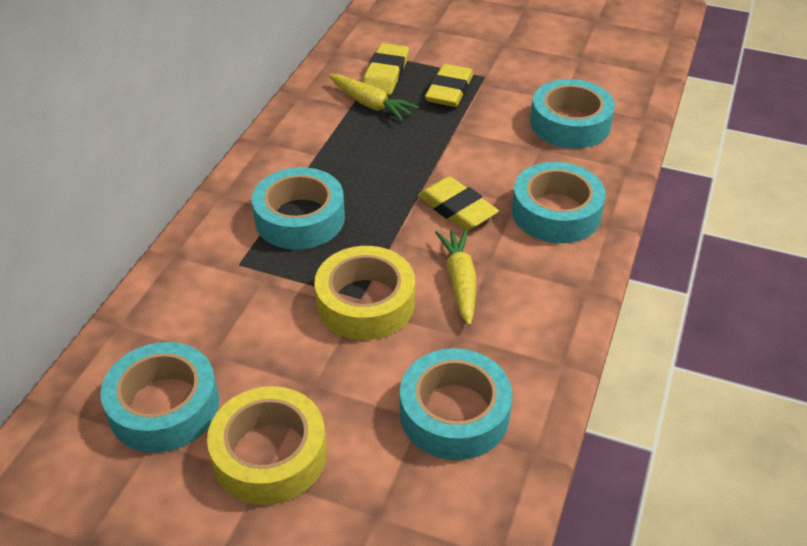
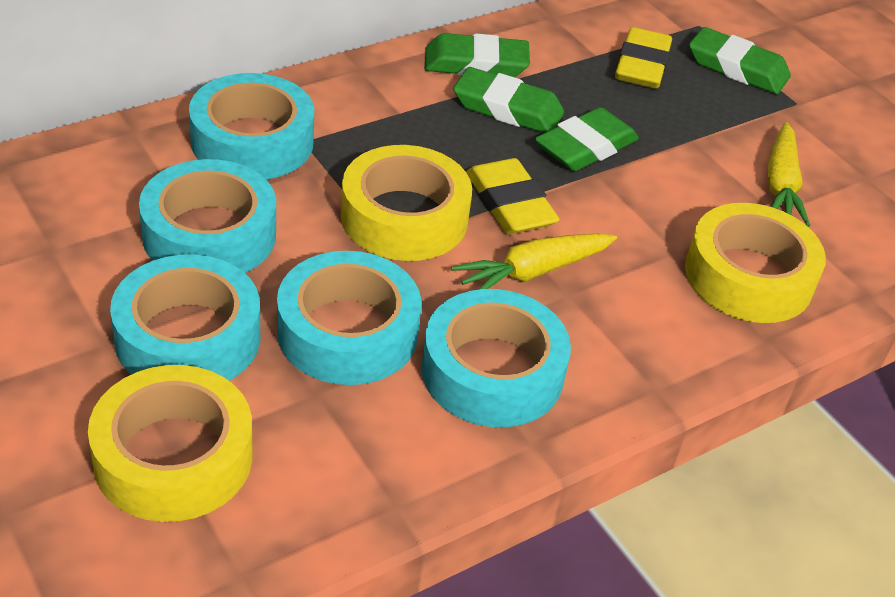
green eraser: 0 -> 4
yellow eraser: 3 -> 2
yellow tape: 2 -> 3

